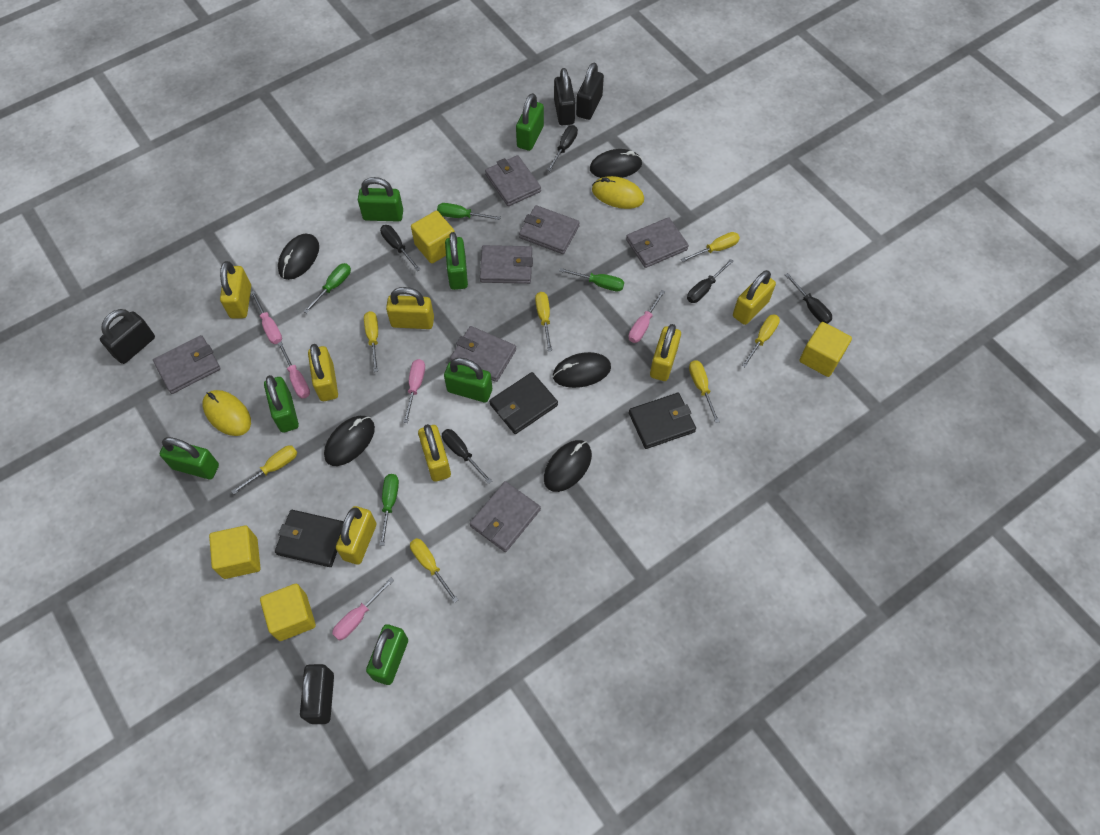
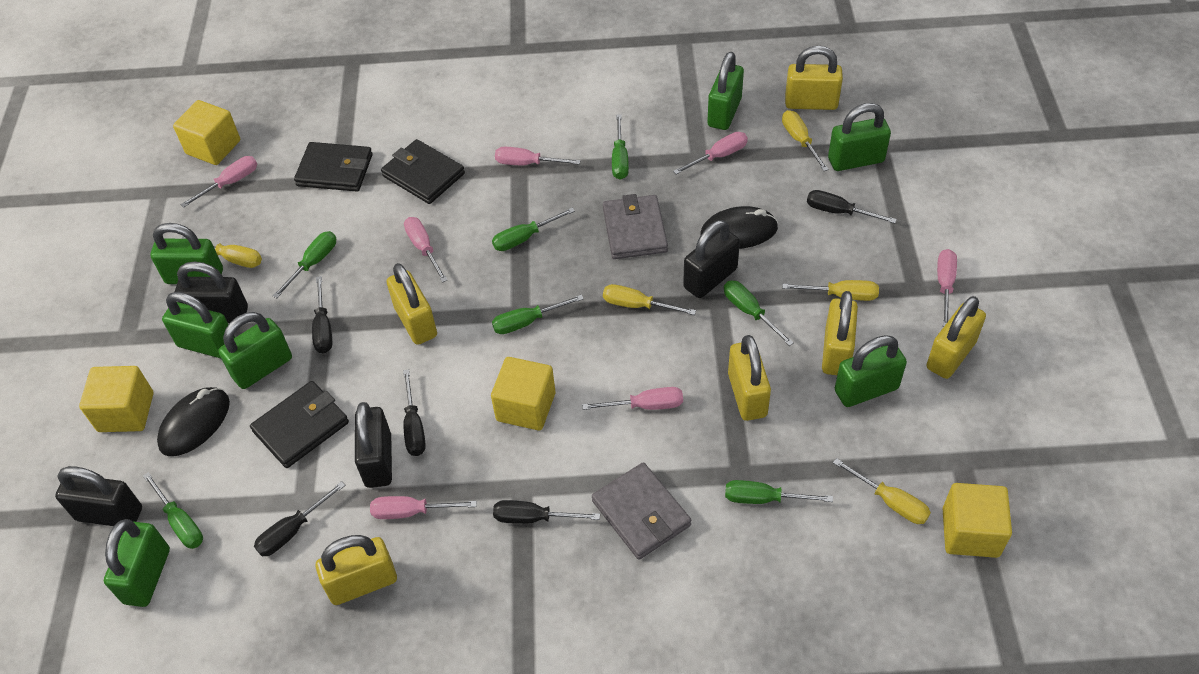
black mouse: 5 -> 2
green screwdriver: 4 -> 7
grey wallet: 7 -> 2
pink screwdriver: 5 -> 7
yellow mouse: 2 -> 0
yellow padlock: 7 -> 6
yellow screwdriver: 7 -> 5

